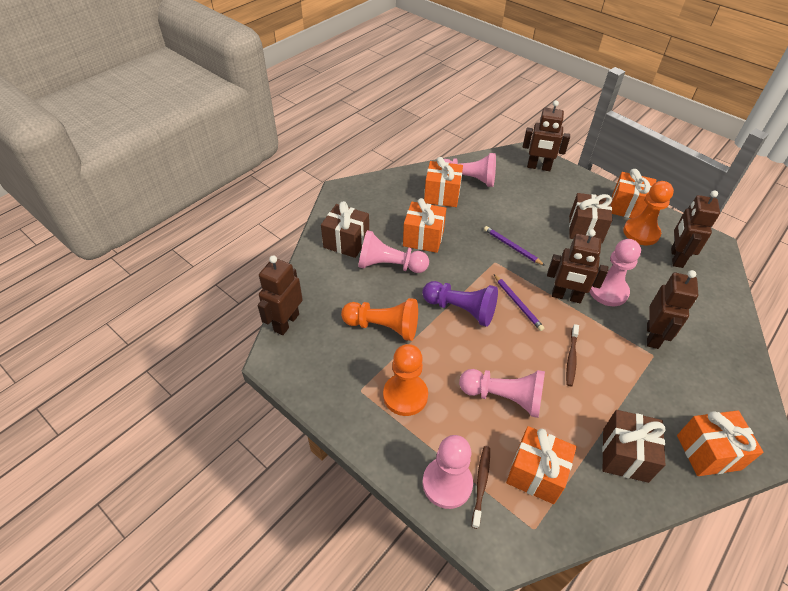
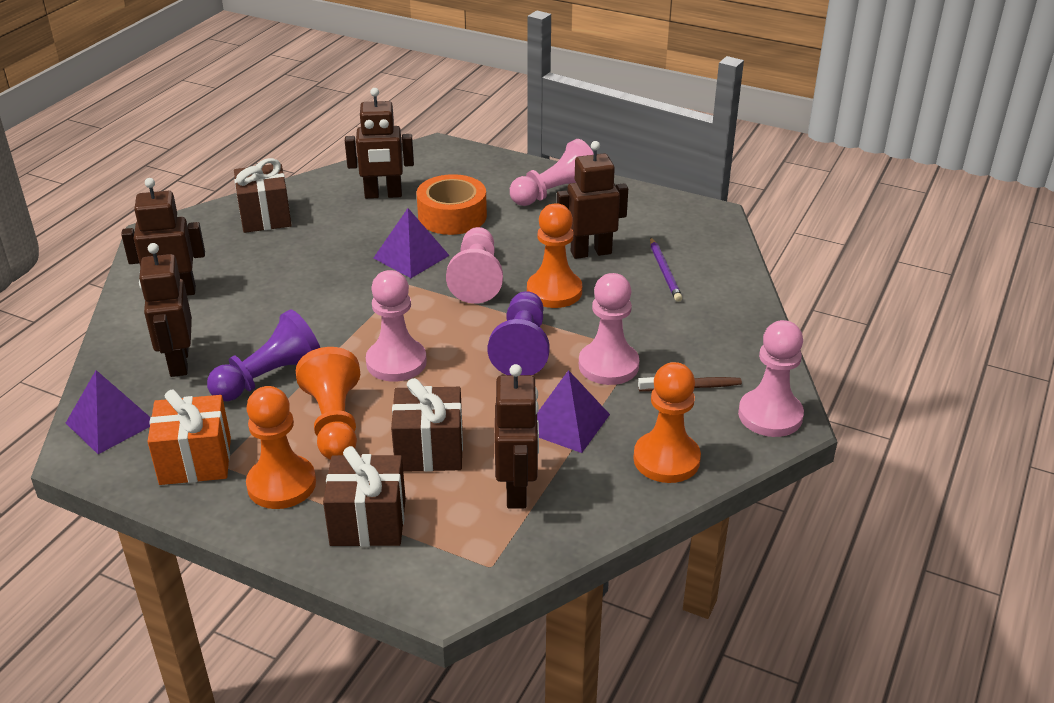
brown toothbrush: 2 -> 1
orange gift: 5 -> 1
orange pawn: 3 -> 4
orange tape: 0 -> 1
purple pawn: 1 -> 2
purple pencil: 2 -> 1
purple pyramid: 0 -> 3

